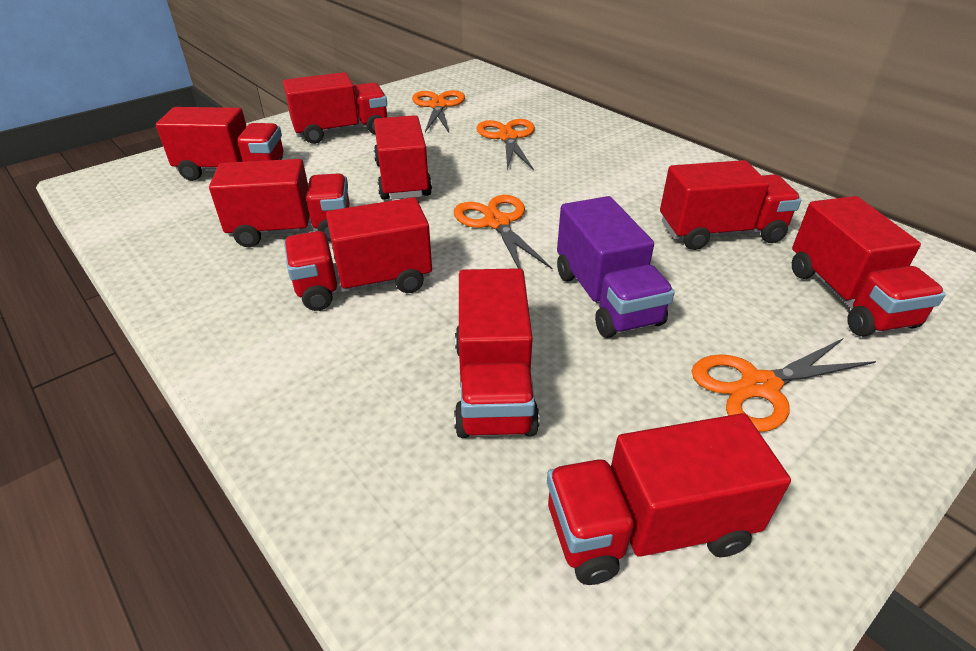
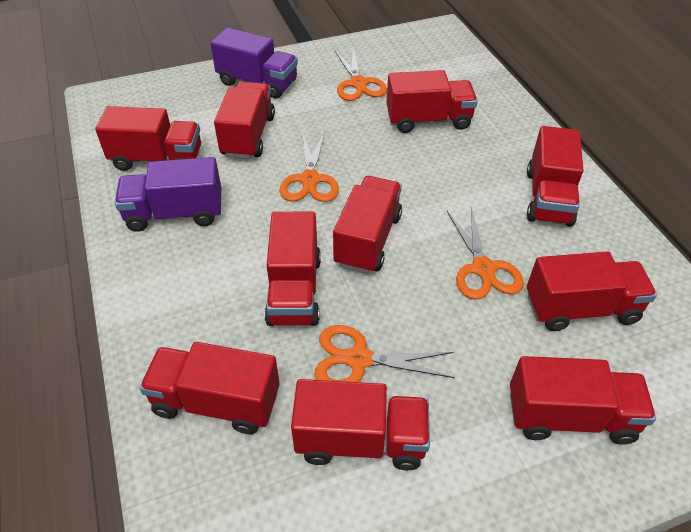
purple truck: 1 -> 2
red truck: 9 -> 10

